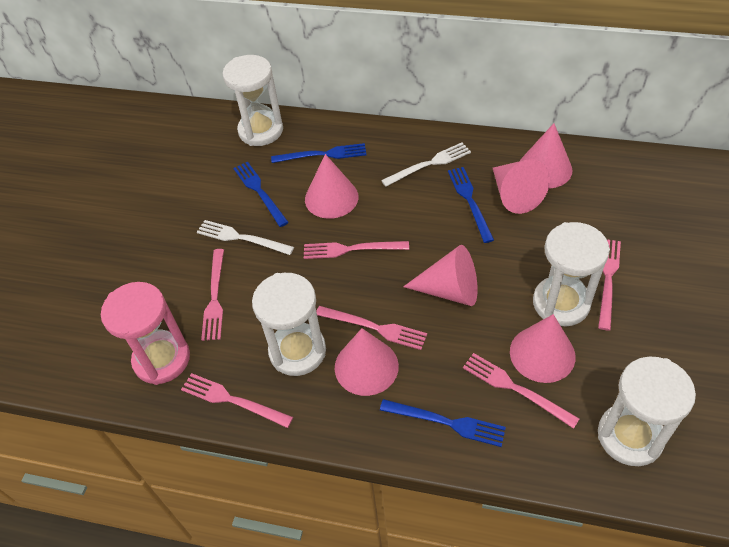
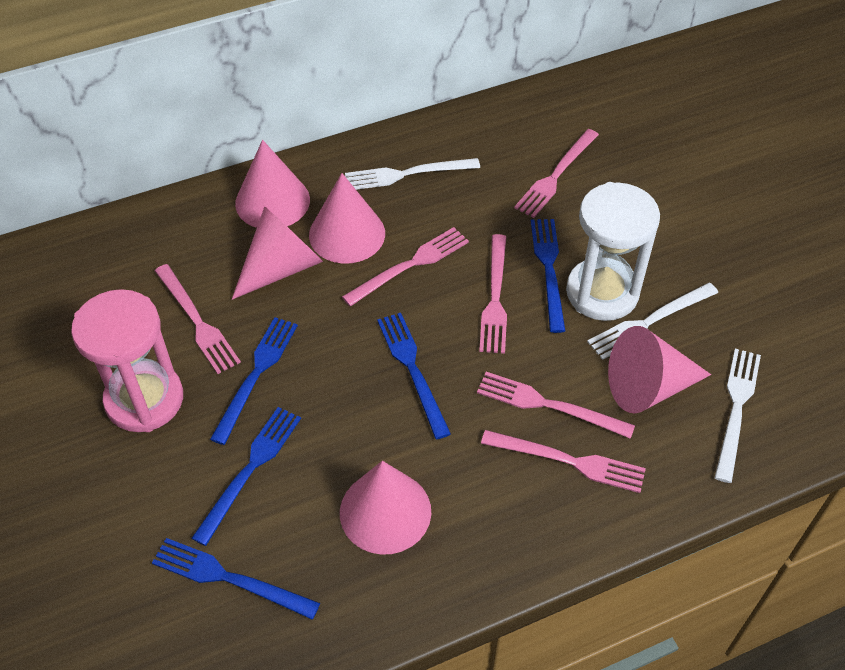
blue fork: 4 -> 5
pink cone: 6 -> 5
white fork: 2 -> 3
white hourglass: 4 -> 1

